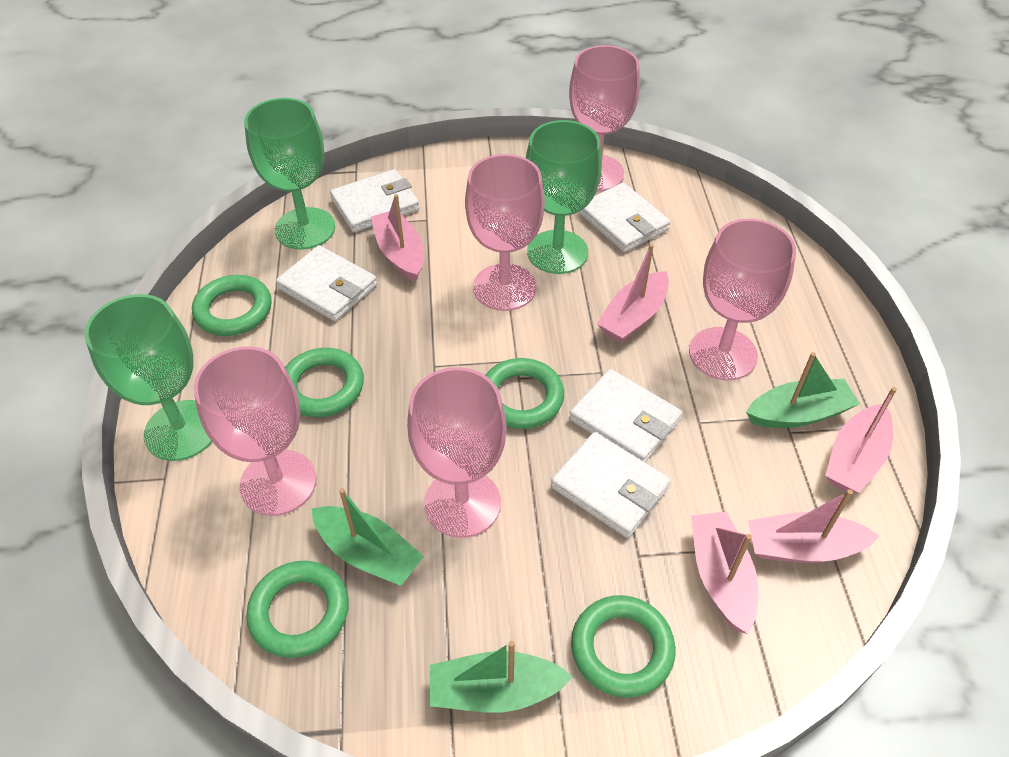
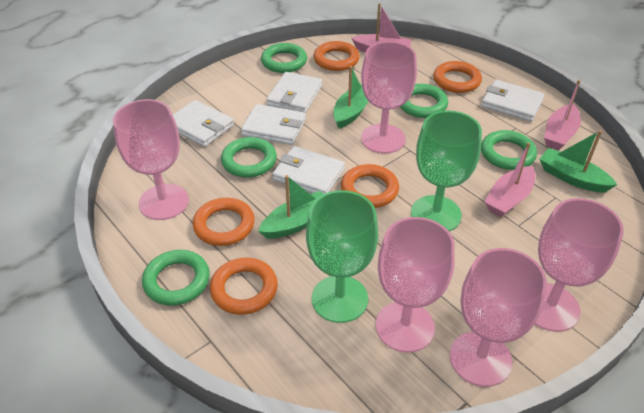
green goblet: 3 -> 2
orange ring: 0 -> 5
pink boat: 5 -> 3

